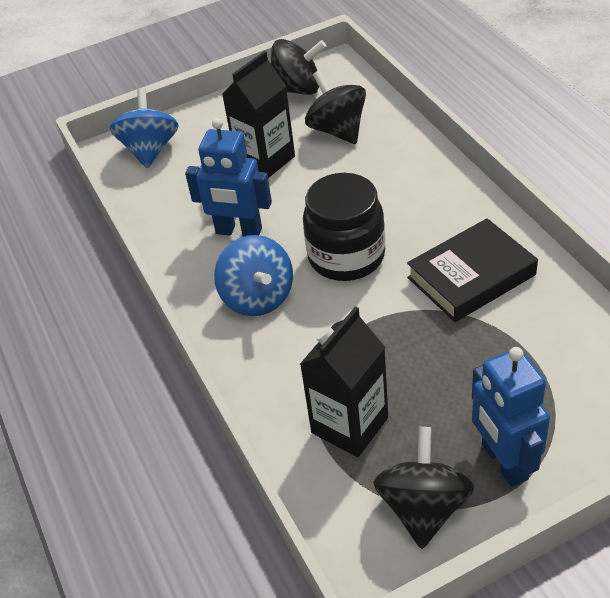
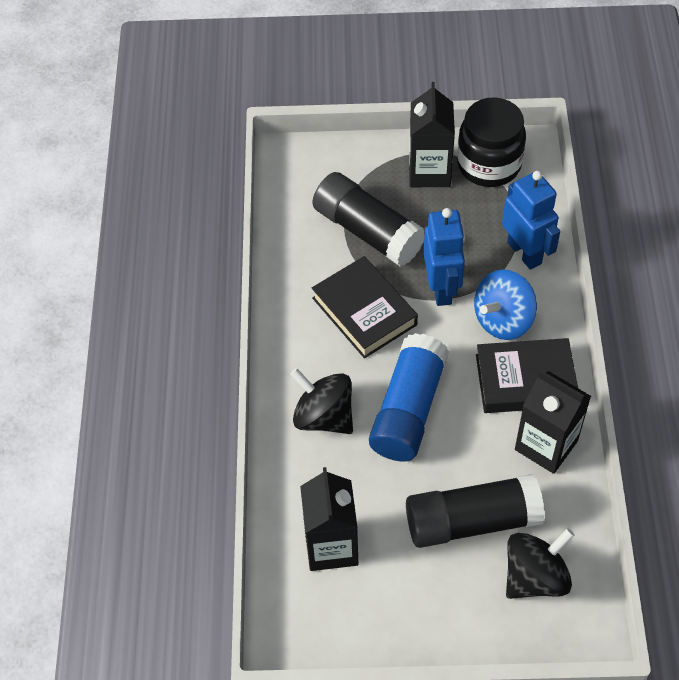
black book: 1 -> 2
black carton: 2 -> 3
black glue stick: 0 -> 2
black spinning top: 3 -> 2
blue glue stick: 0 -> 1
blue spinning top: 2 -> 1

